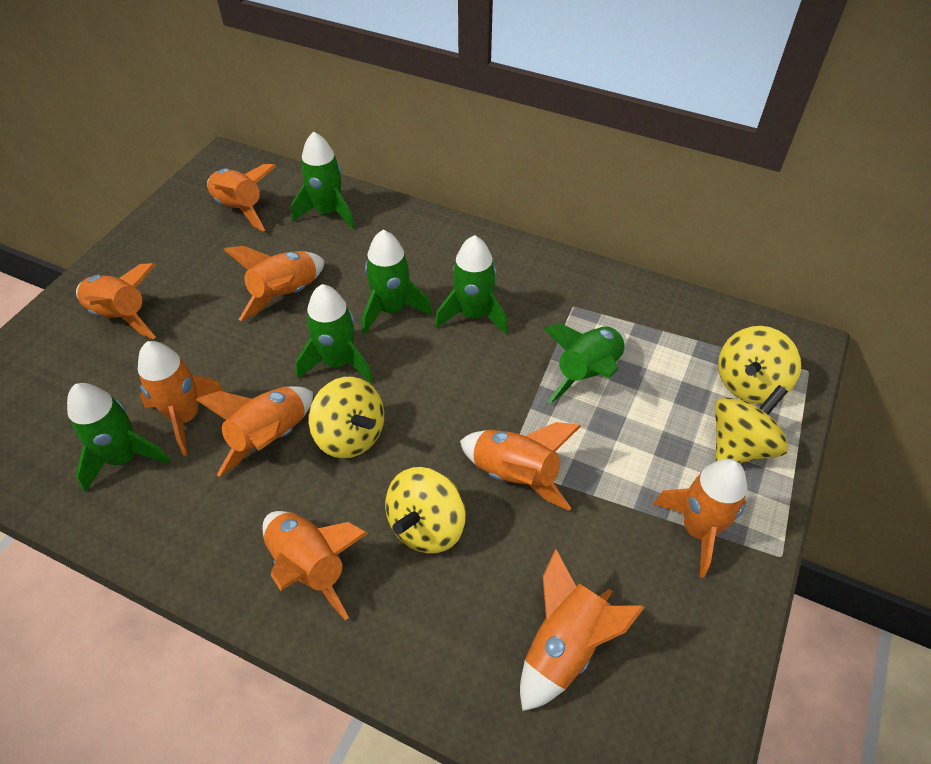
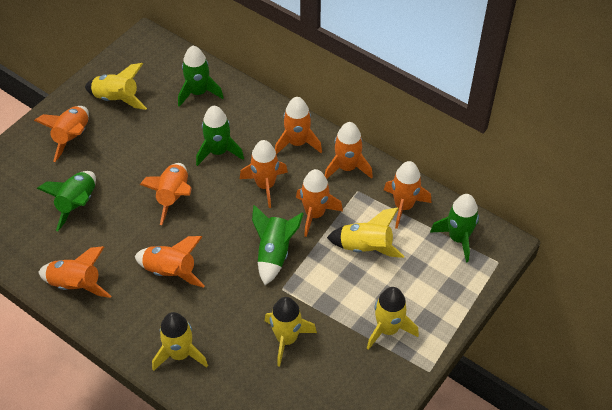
green rocket: 6 -> 5
yellow rocket: 0 -> 5
yellow spinning top: 4 -> 0

